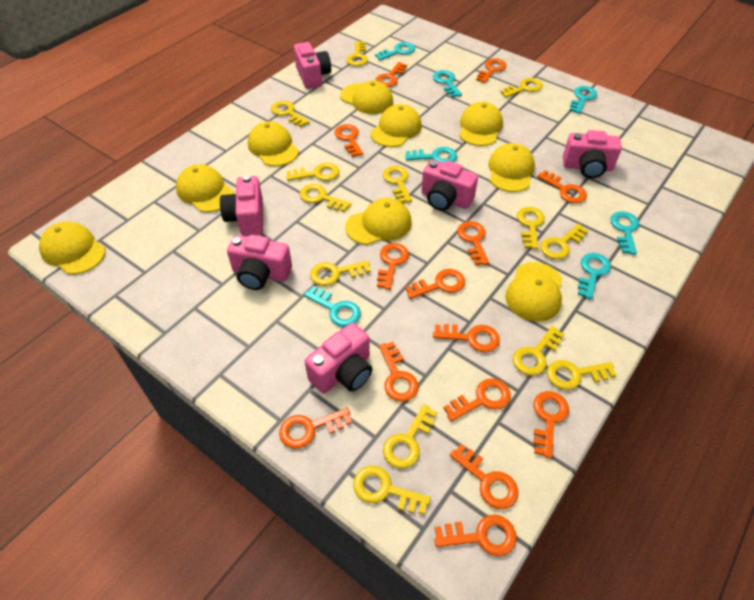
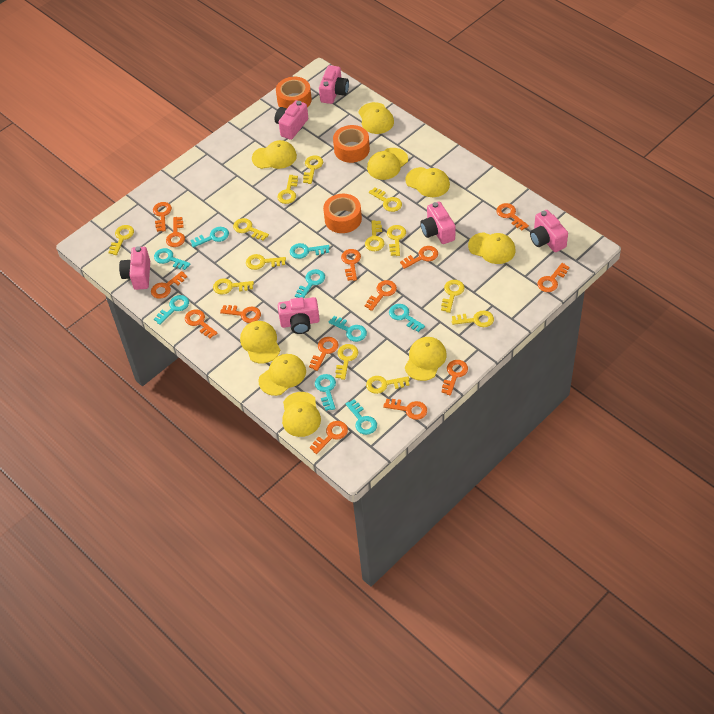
orange tape: 0 -> 3
turquoise key: 7 -> 9

